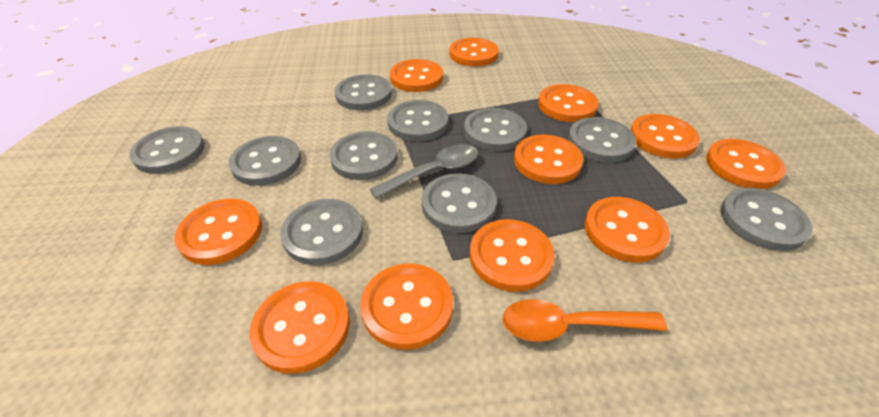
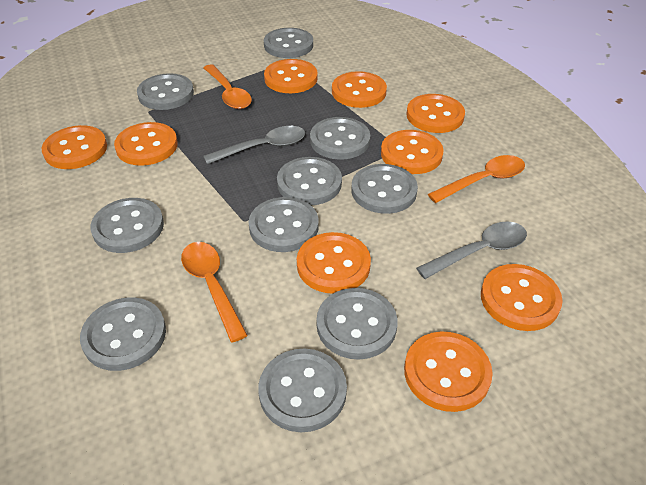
grey spoon: 1 -> 2
orange button: 11 -> 9
orange spoon: 1 -> 3

